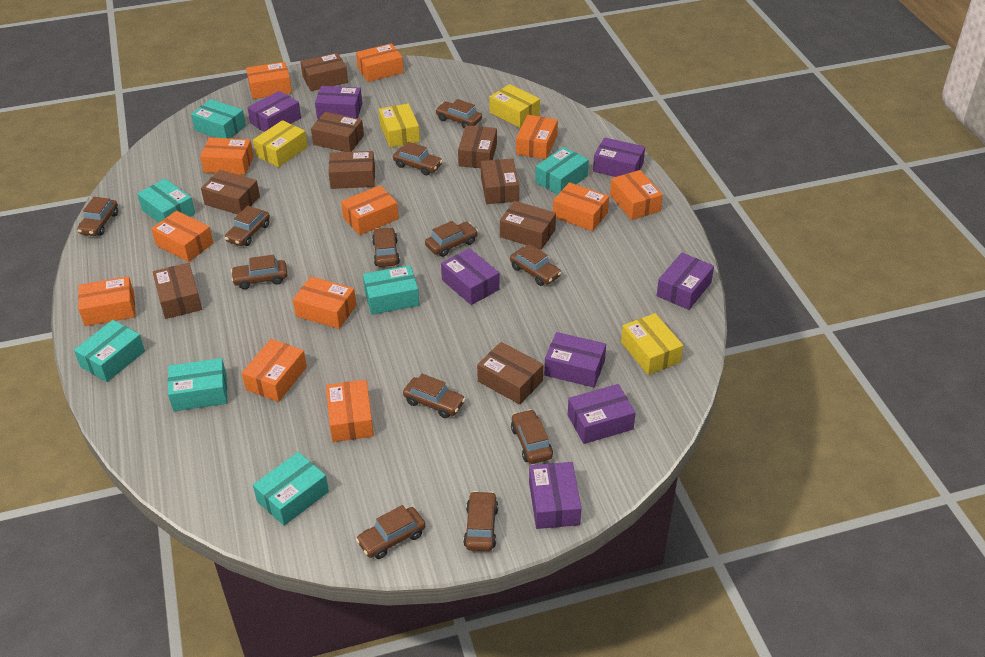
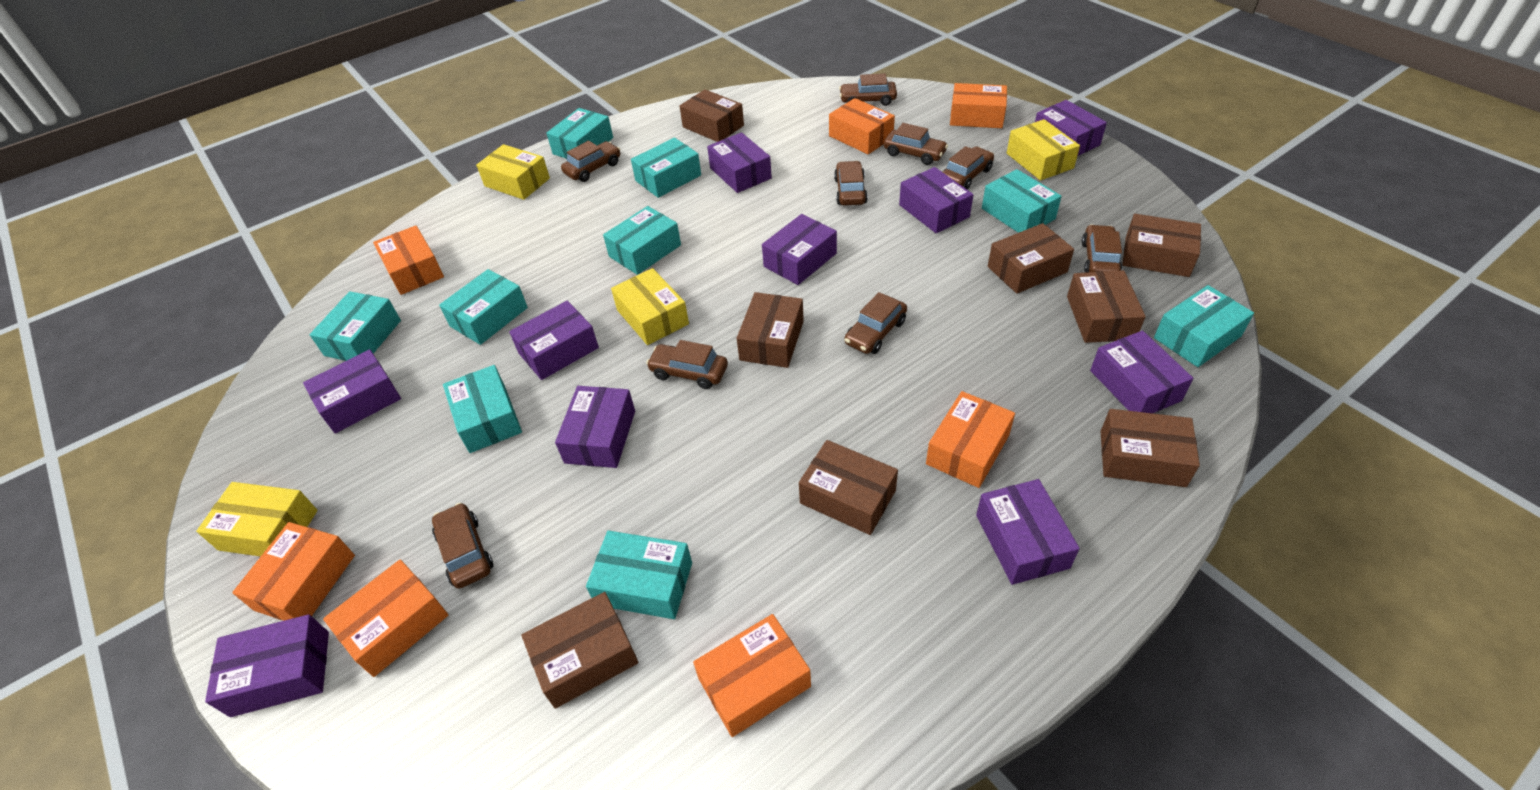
brown box: 9 -> 8
brown car: 12 -> 9
orange box: 12 -> 7
purple box: 8 -> 10
turquoise box: 7 -> 9

